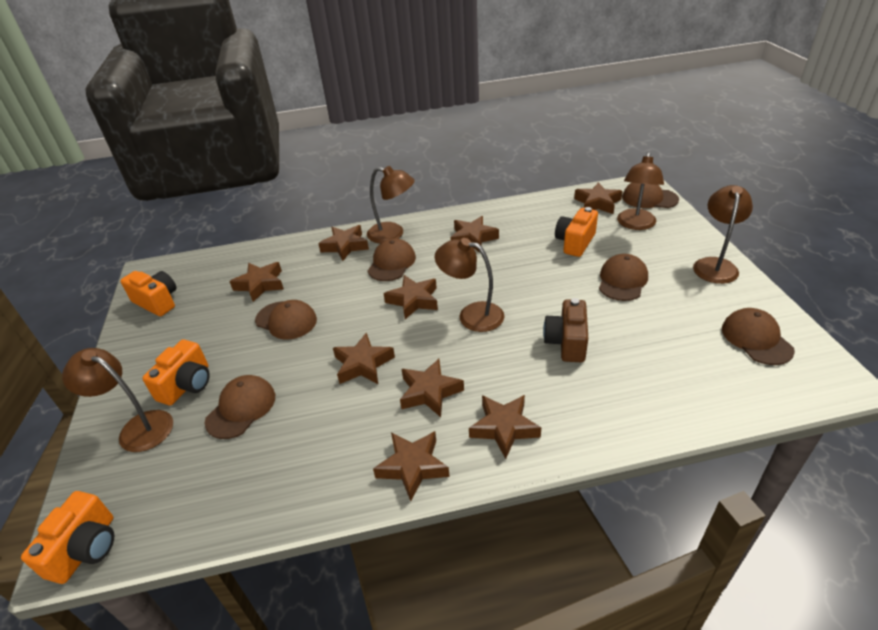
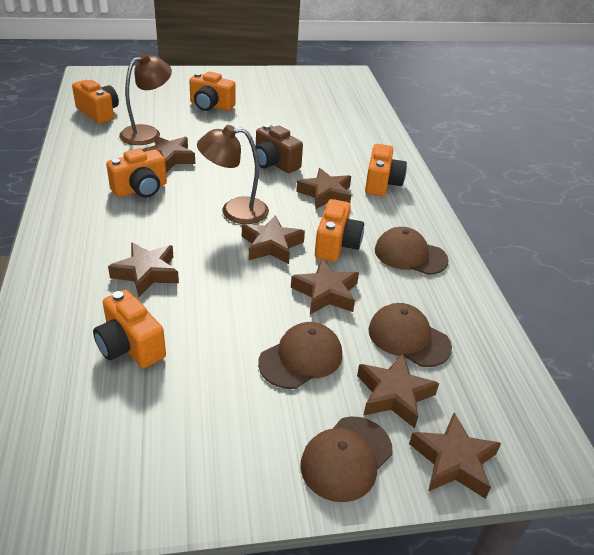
brown cap: 6 -> 4
brown lamp: 5 -> 2
brown star: 9 -> 7
orange camera: 4 -> 6

